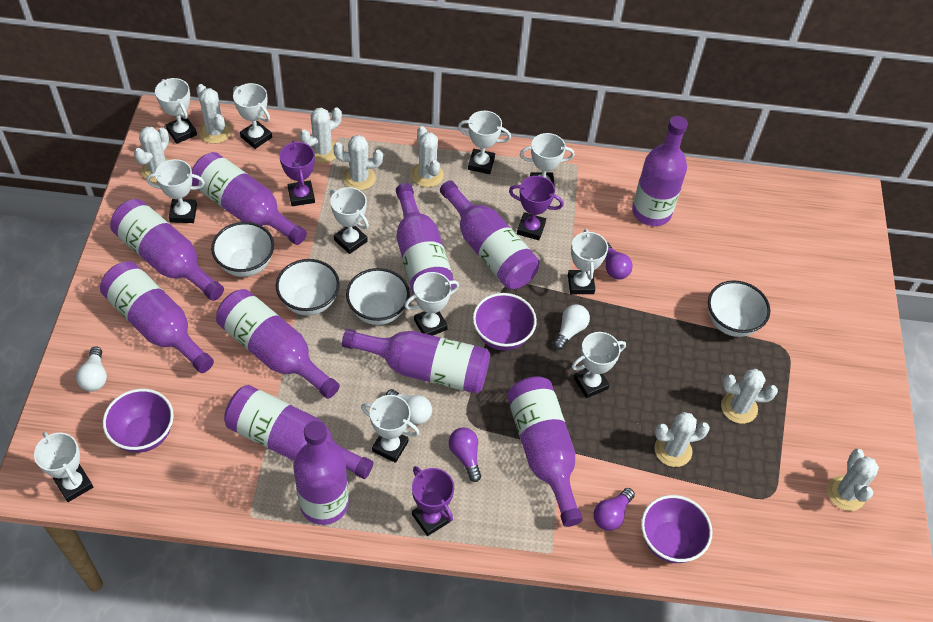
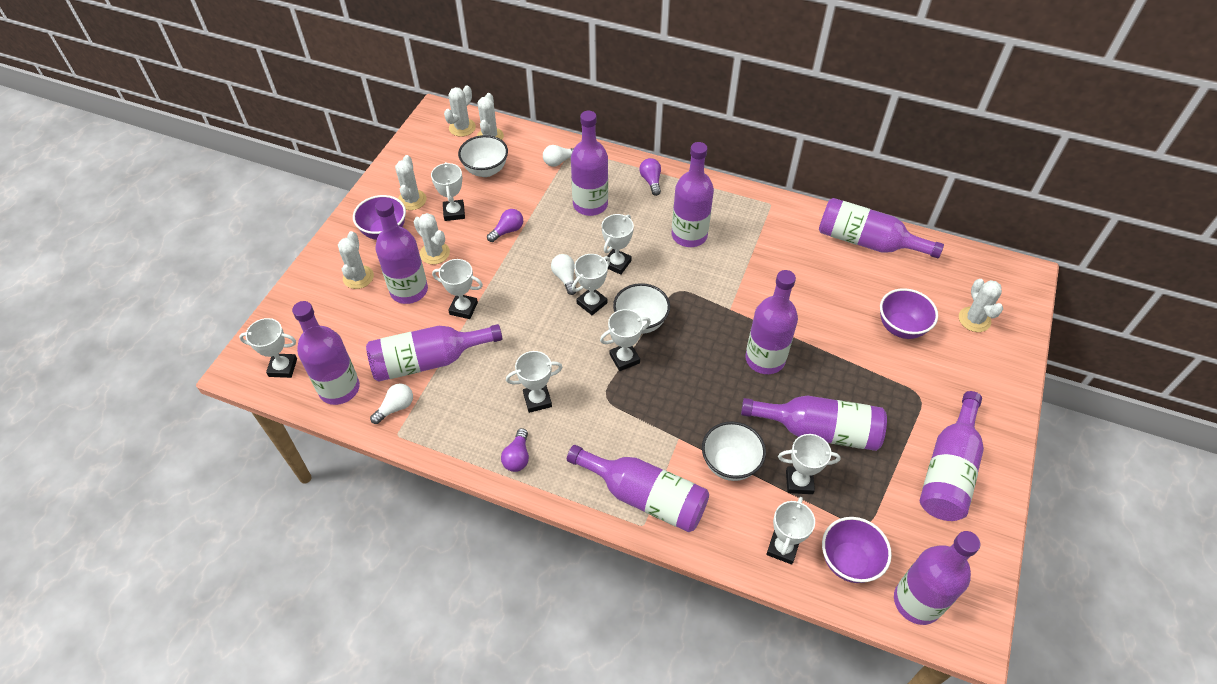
purple trophy: 3 -> 0
white bowl: 4 -> 3
white cactus: 8 -> 6
white trophy: 11 -> 9

